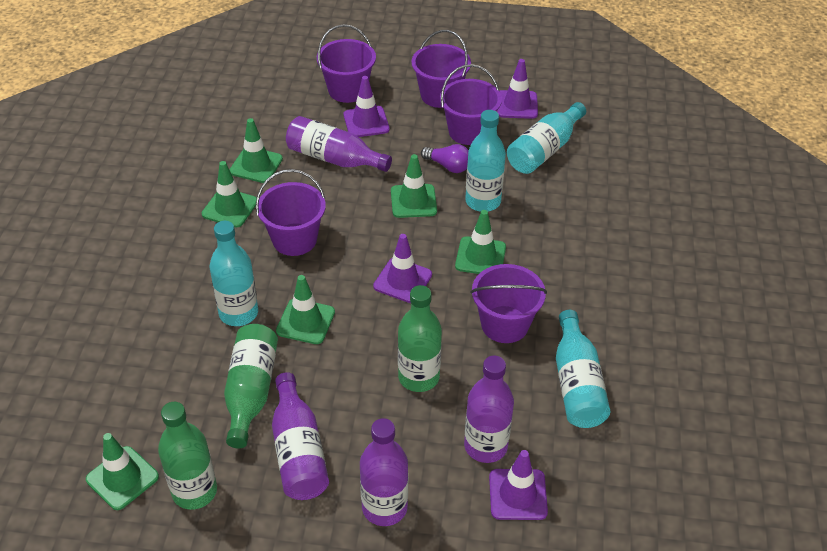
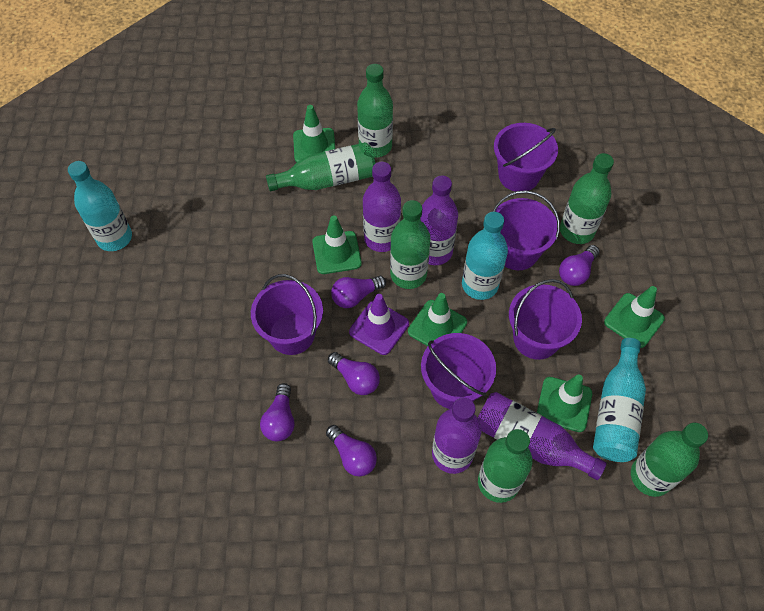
green bottle: 3 -> 6
green traffic cone: 6 -> 5
purple light bulb: 1 -> 5
purple traffic cone: 4 -> 1
turquoise bottle: 4 -> 3

